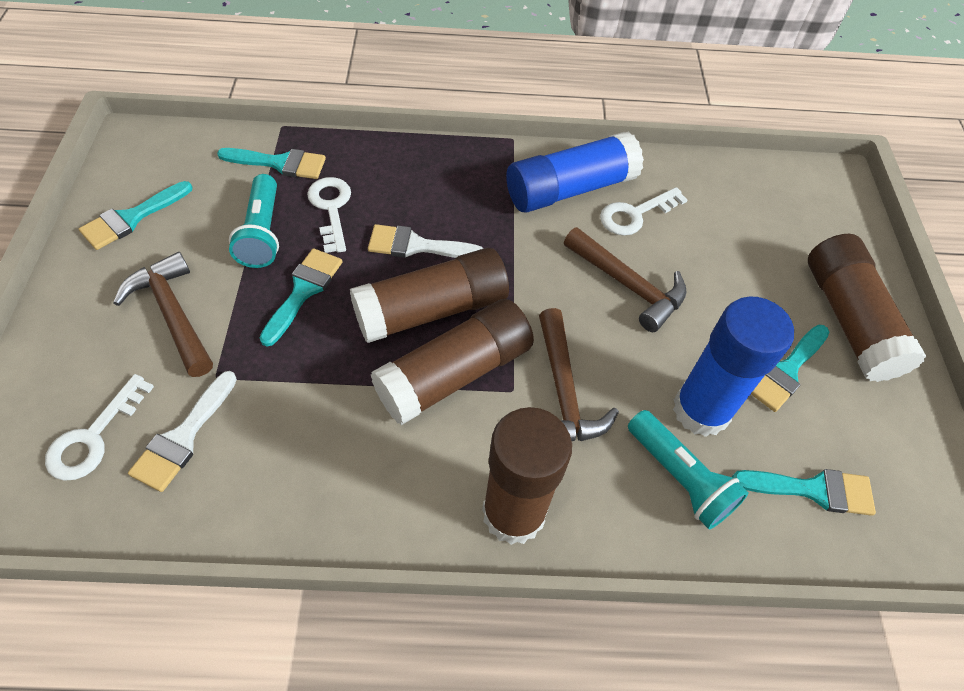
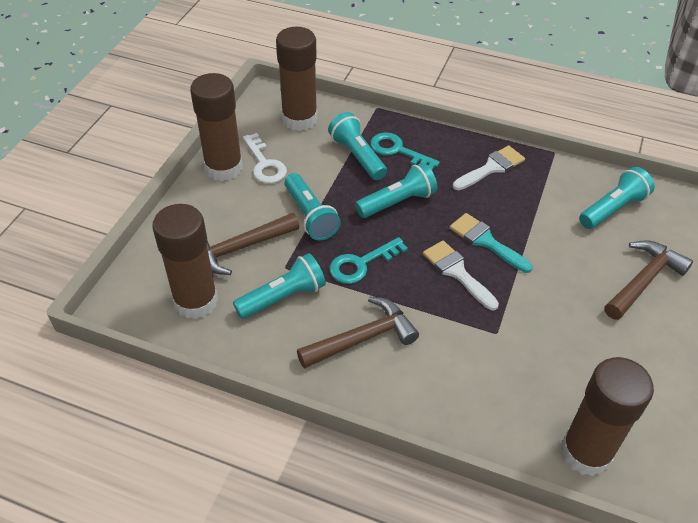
blue glue stick: 2 -> 0
turquoise brush: 5 -> 1
turquoise flashlight: 2 -> 5
turquoise key: 0 -> 2
white key: 3 -> 1

